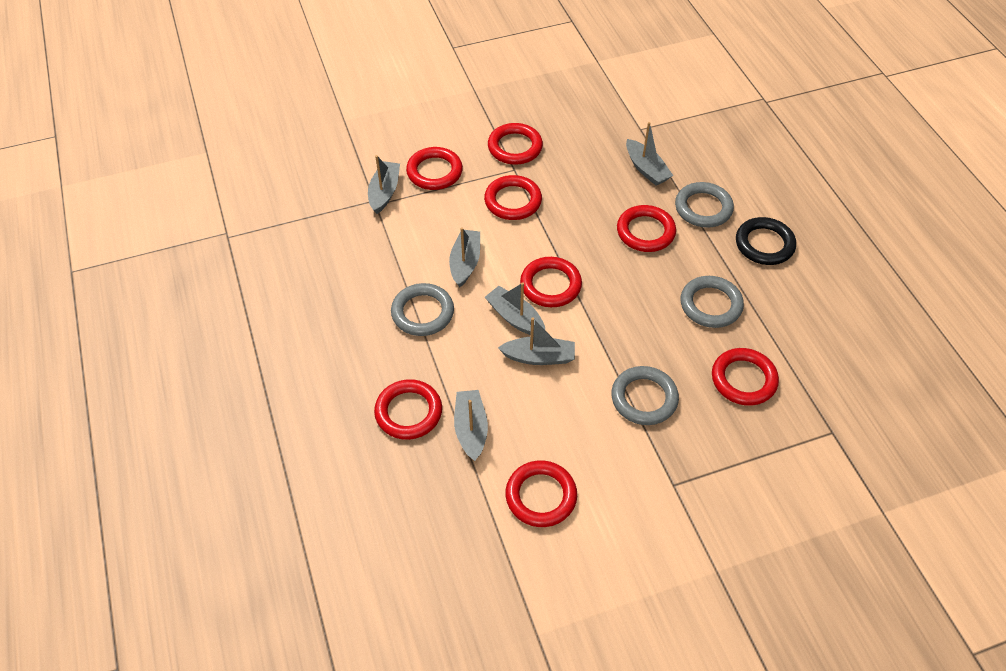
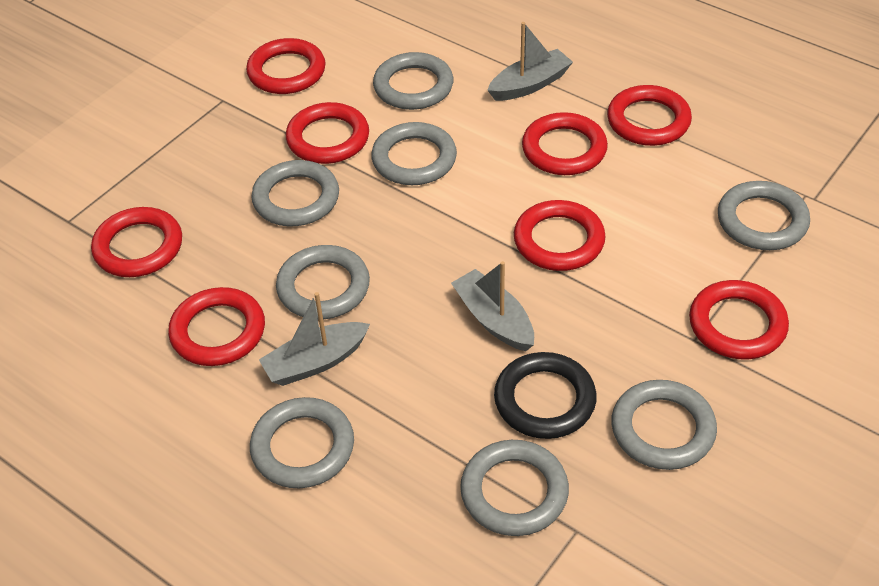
grey boat: 6 -> 3
grey ring: 4 -> 8

